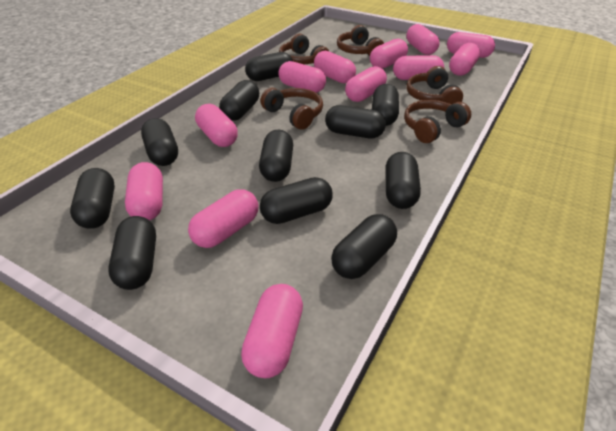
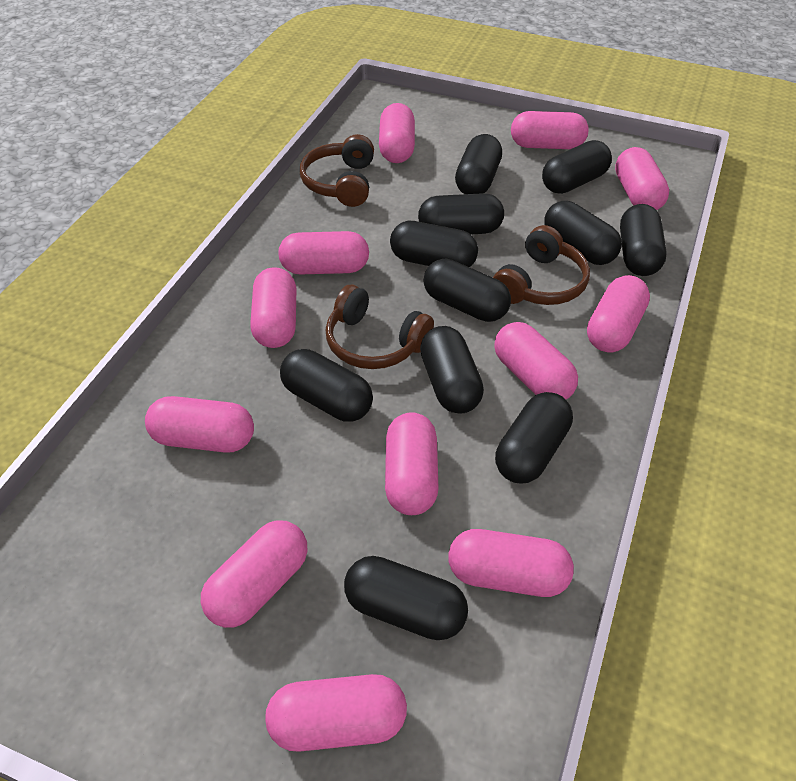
brown headphones: 5 -> 3

